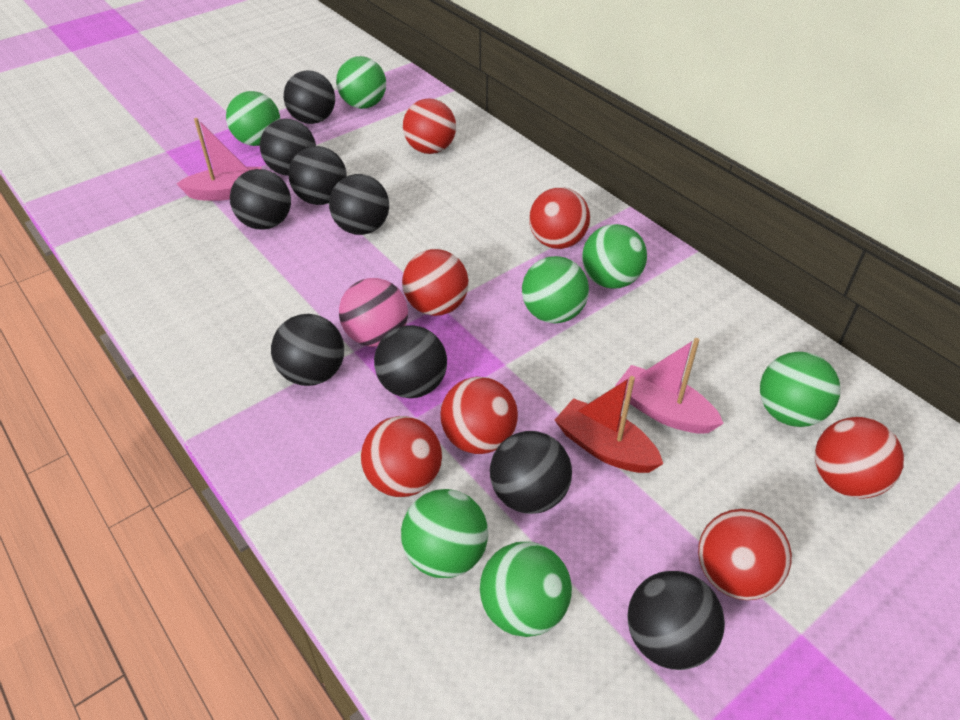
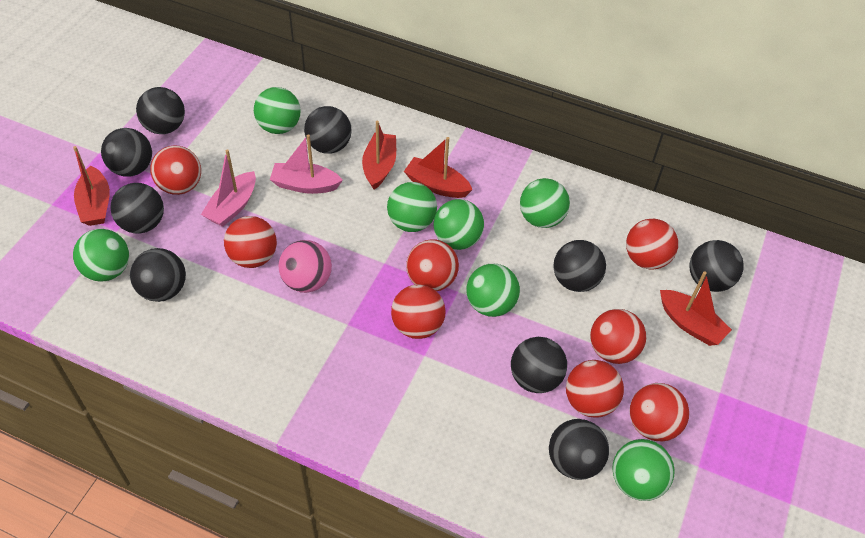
red ball: 7 -> 8
red boat: 1 -> 4

